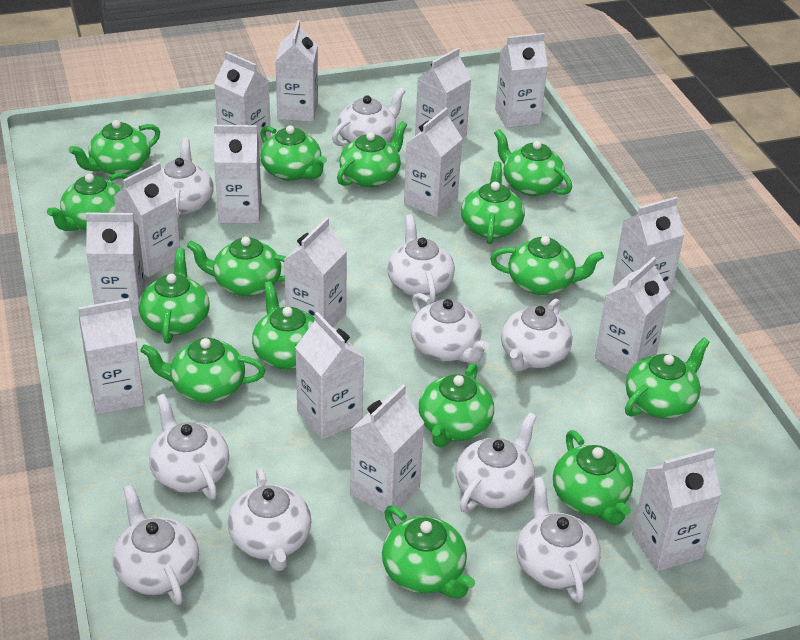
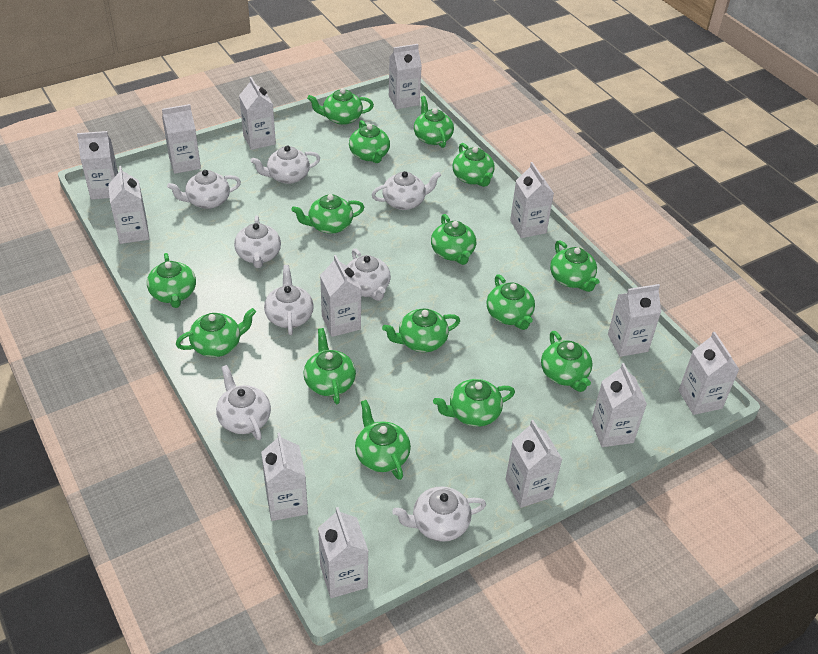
white carton: 15 -> 13
white teapot: 10 -> 8

